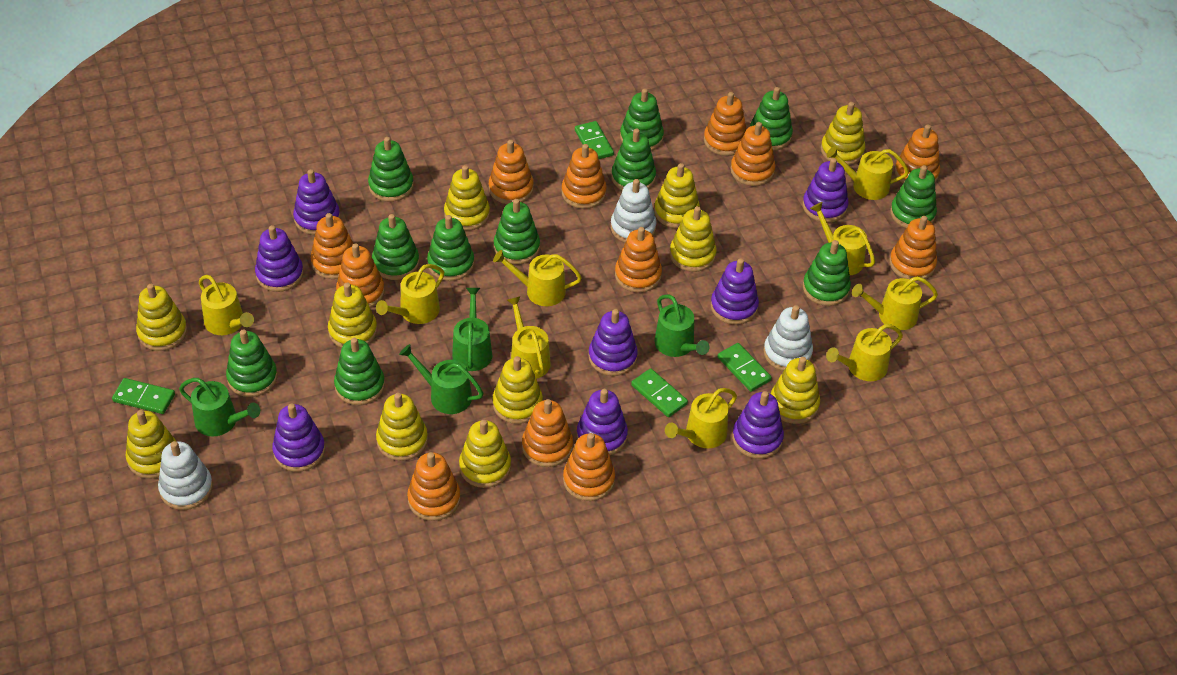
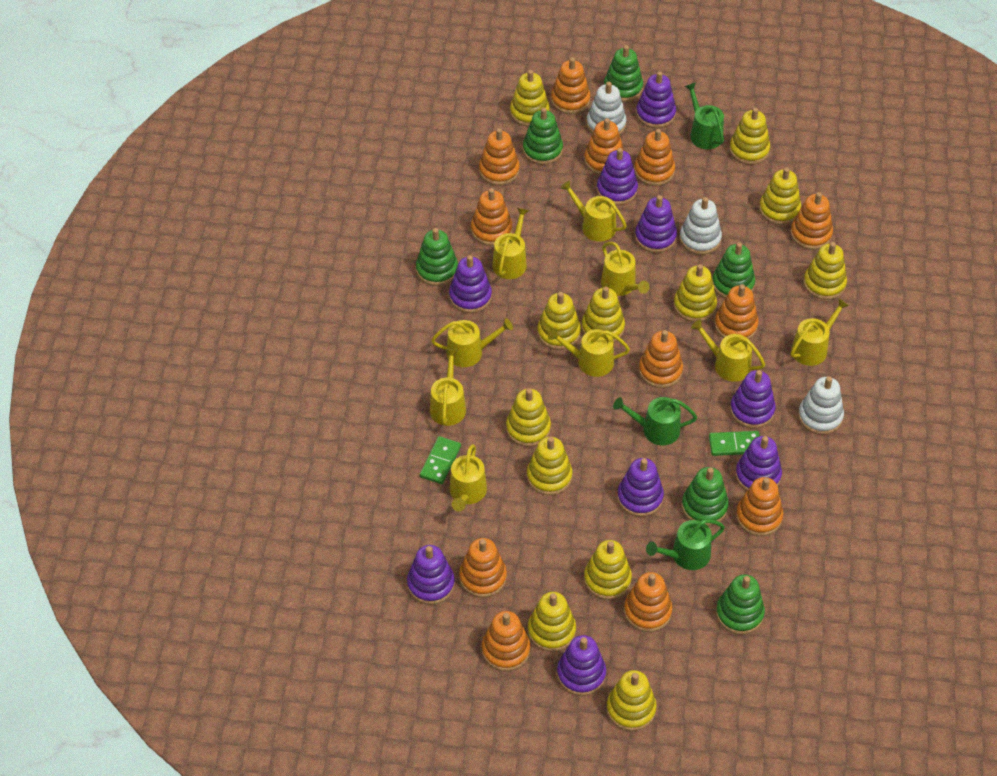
green domino: 4 -> 2
green stacking toy: 11 -> 6
green watering can: 4 -> 3
purple stacking toy: 8 -> 9
yellow stacking toy: 11 -> 12

